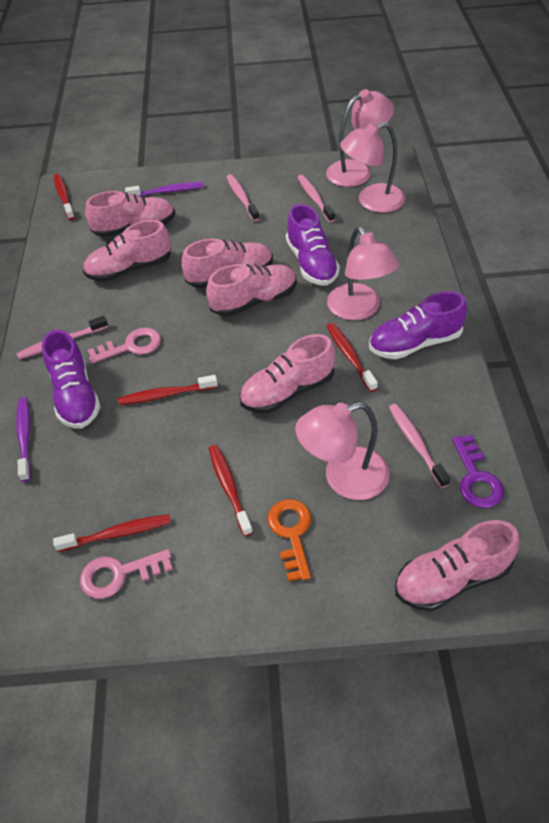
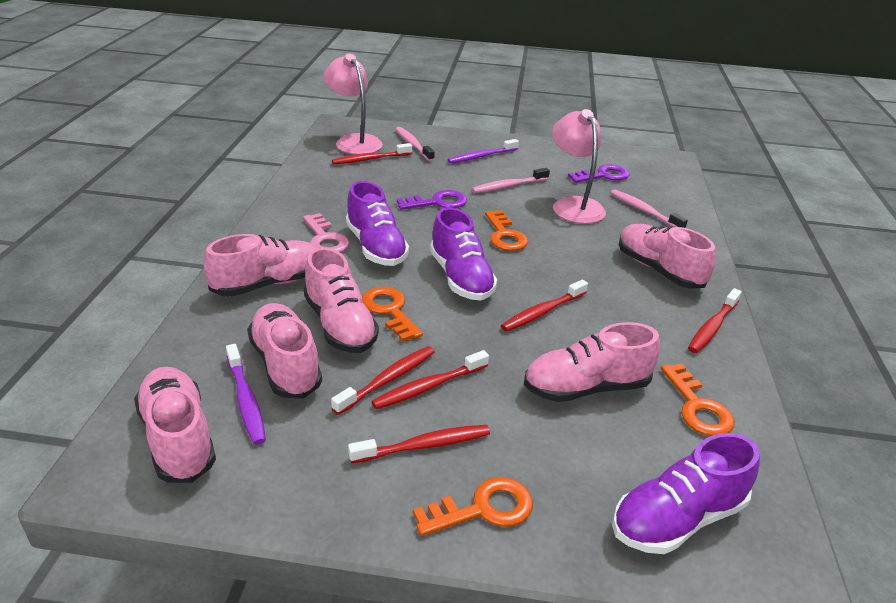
orange key: 1 -> 4
pink key: 2 -> 1
pink lamp: 4 -> 2
pink toothbrush: 4 -> 3
purple key: 1 -> 2
red toothbrush: 5 -> 6

